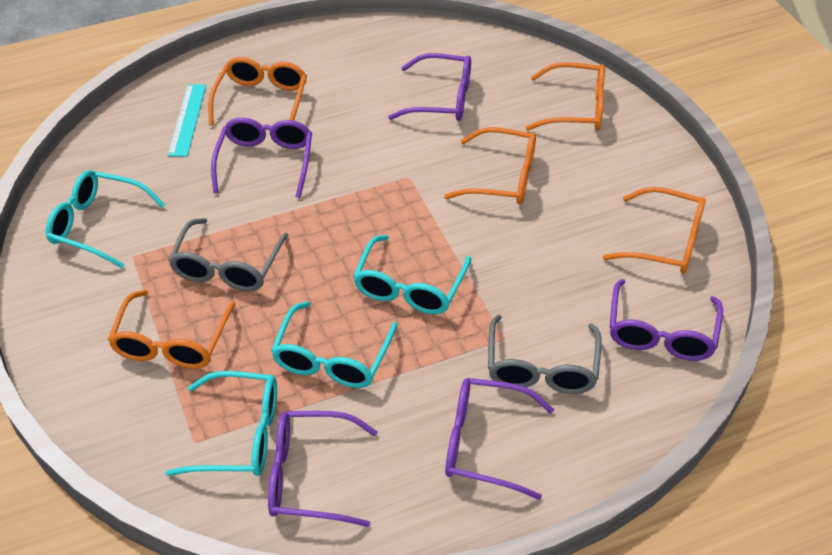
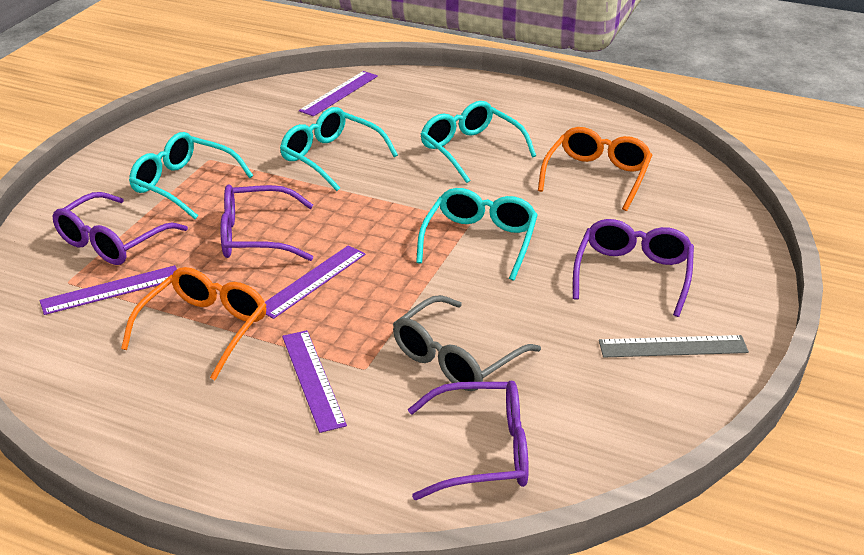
grey glasses: 2 -> 1
grey ruler: 0 -> 1
orange glasses: 5 -> 2
purple glasses: 5 -> 4
purple ruler: 0 -> 4
turquoise ruler: 1 -> 0

